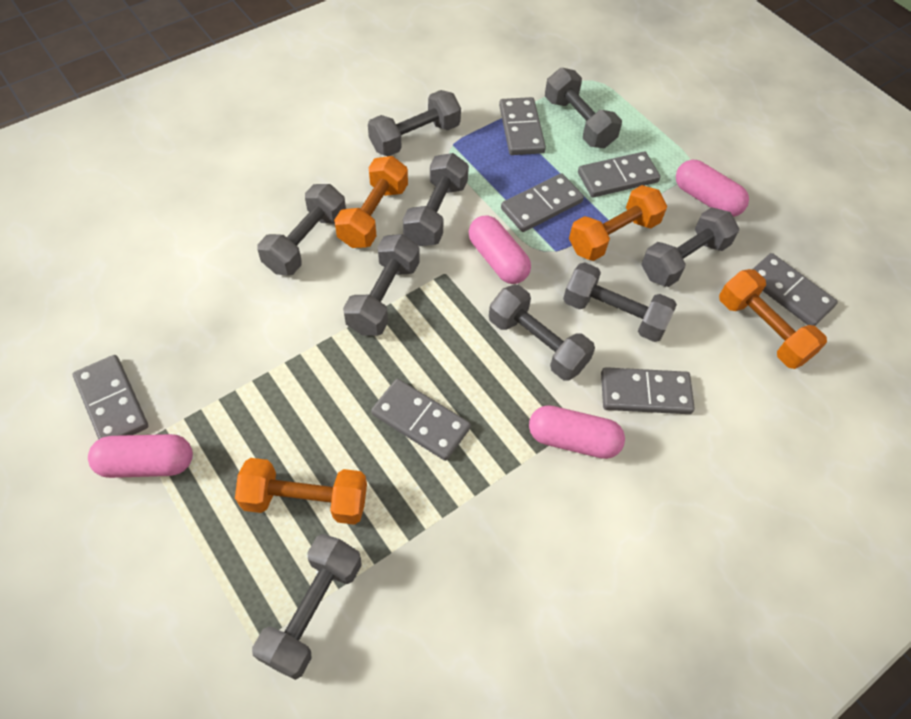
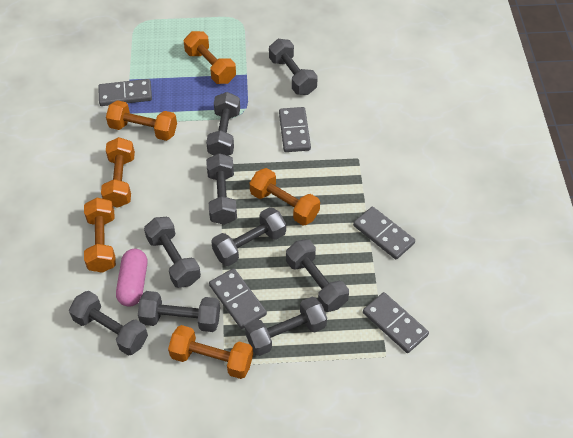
grey domino: 7 -> 5
orange dumbbell: 4 -> 6
pink capsule: 4 -> 1

